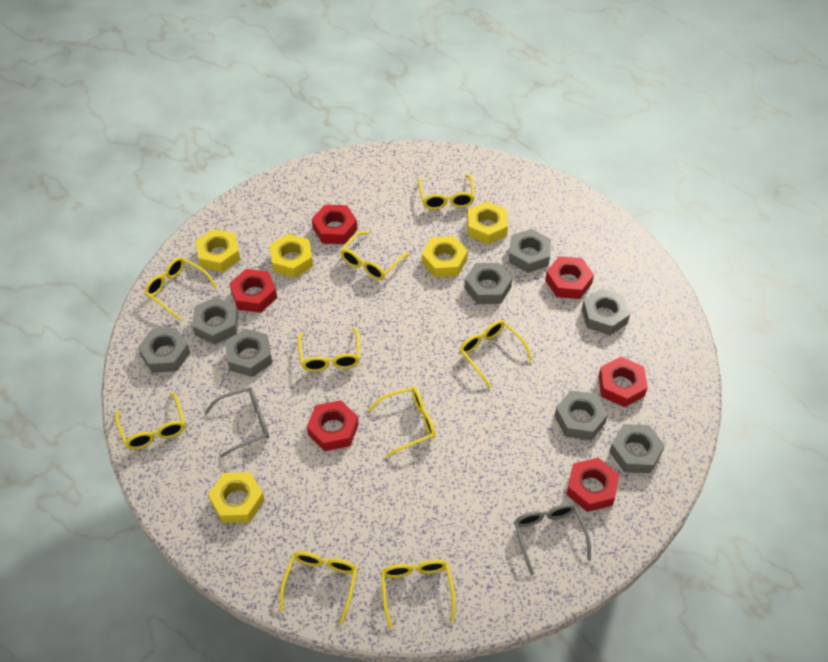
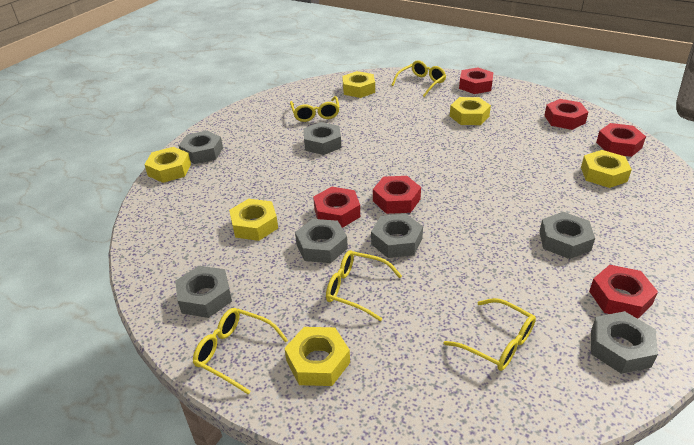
grey glasses: 2 -> 0
grey nut: 8 -> 7
yellow glasses: 9 -> 5
yellow nut: 5 -> 6

